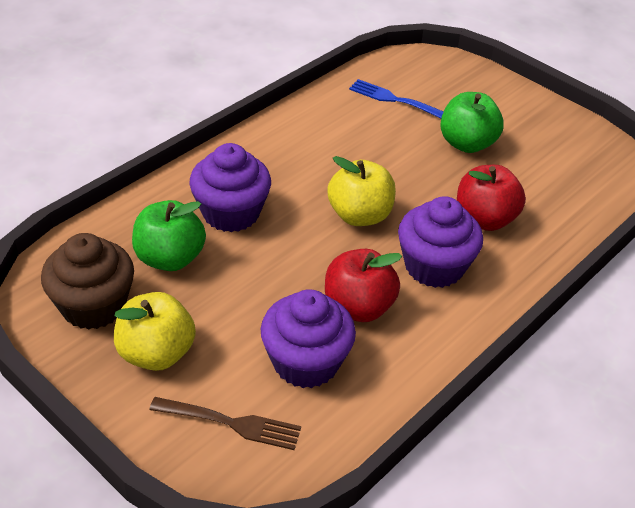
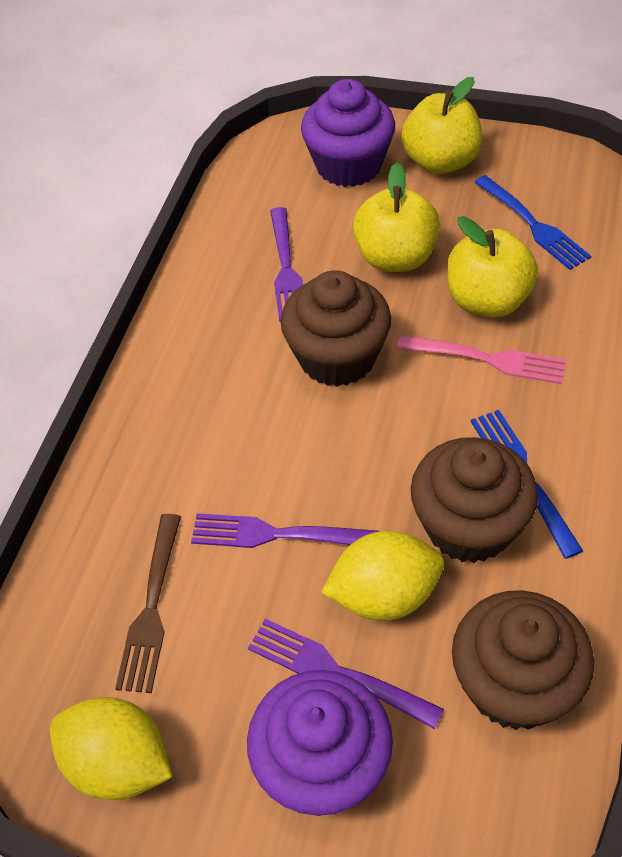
blue fork: 1 -> 2
brown cupcake: 1 -> 3
green apple: 2 -> 0
pink fork: 0 -> 1
purple cupcake: 3 -> 2
purple fork: 0 -> 3
red apple: 2 -> 0
yellow apple: 2 -> 3
yellow lemon: 0 -> 2

